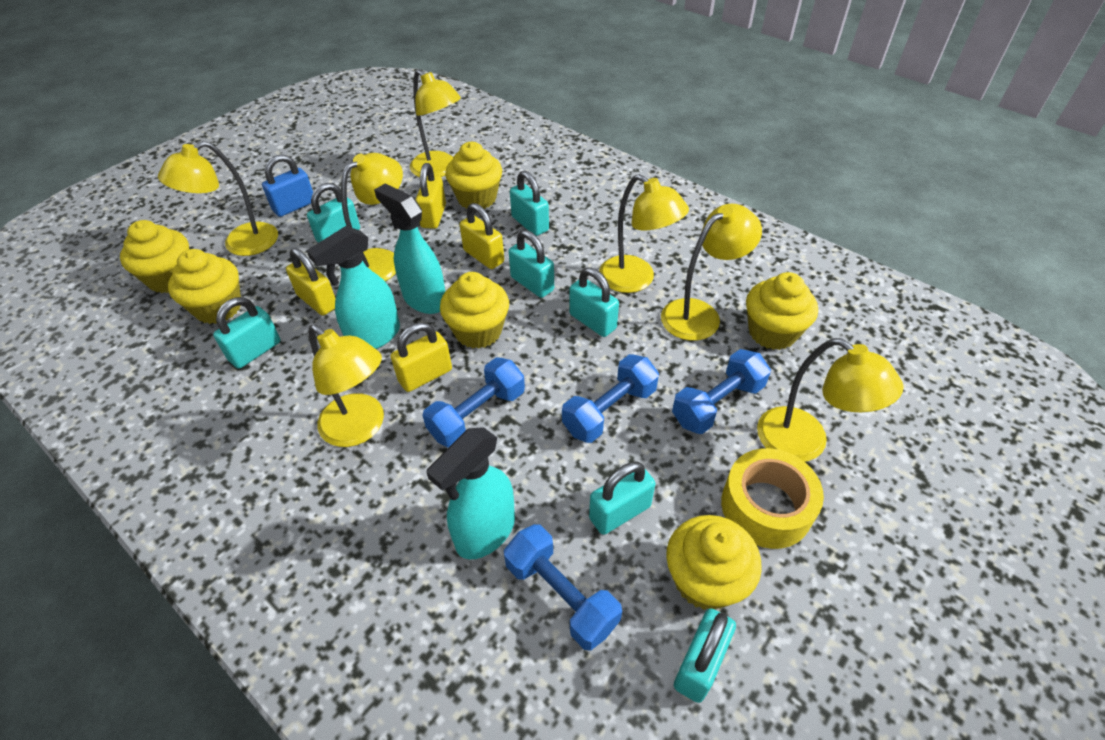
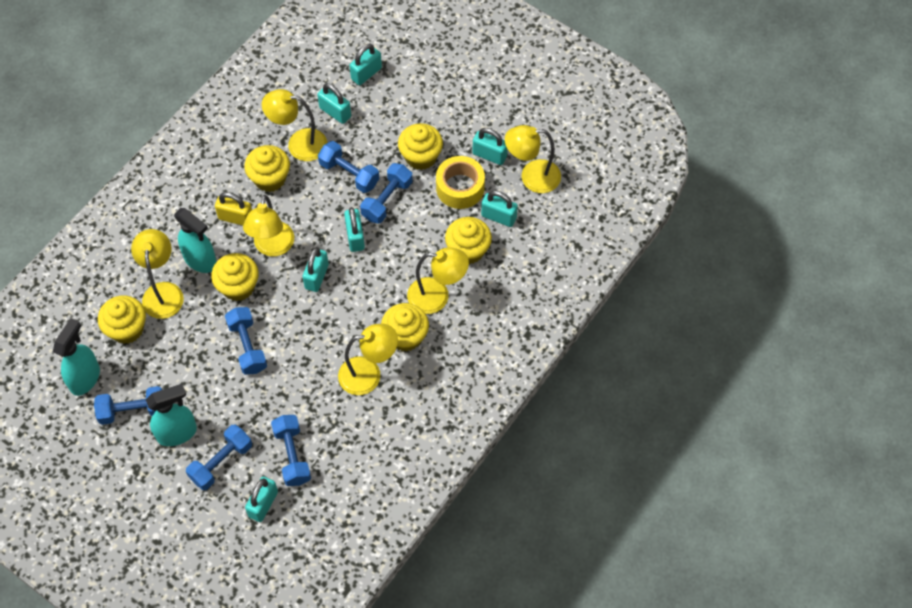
blue dumbbell: 4 -> 6
blue padlock: 1 -> 0
yellow lamp: 7 -> 6
yellow padlock: 4 -> 1

